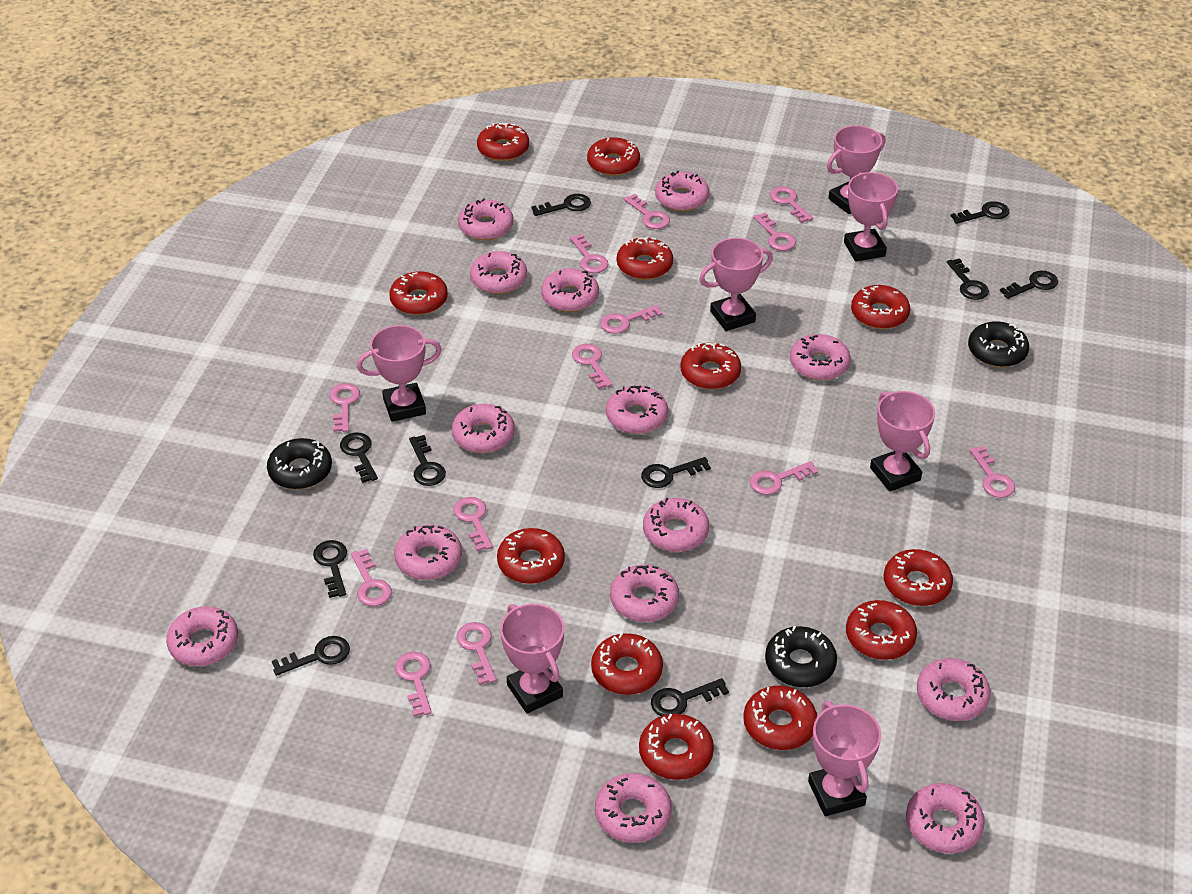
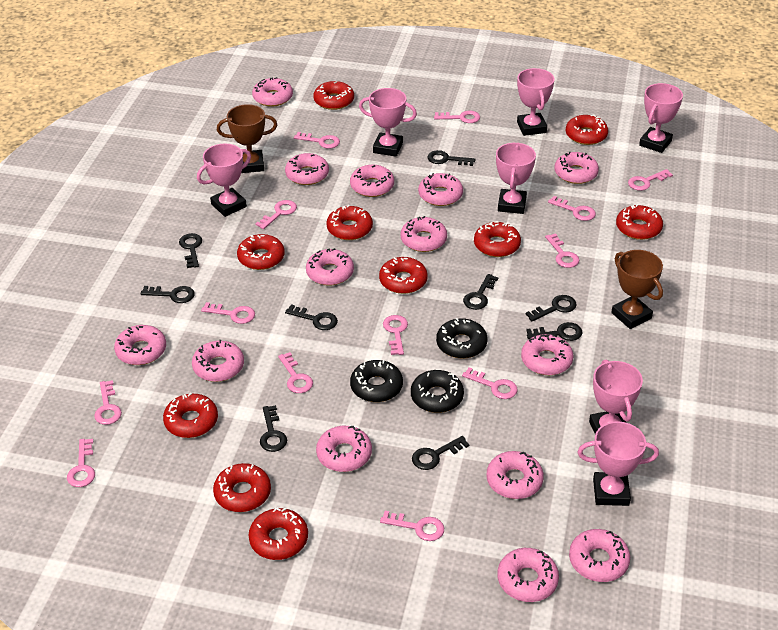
black key: 10 -> 9
brown trophy: 0 -> 2
red donut: 12 -> 10

